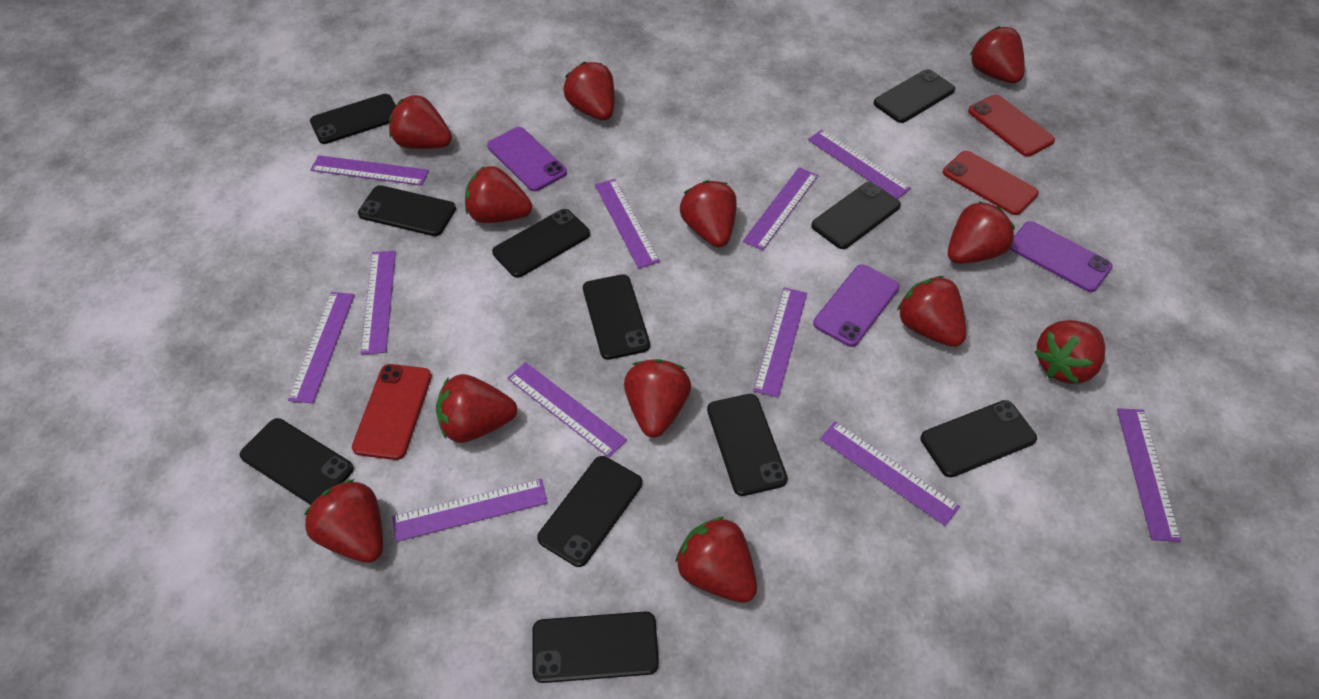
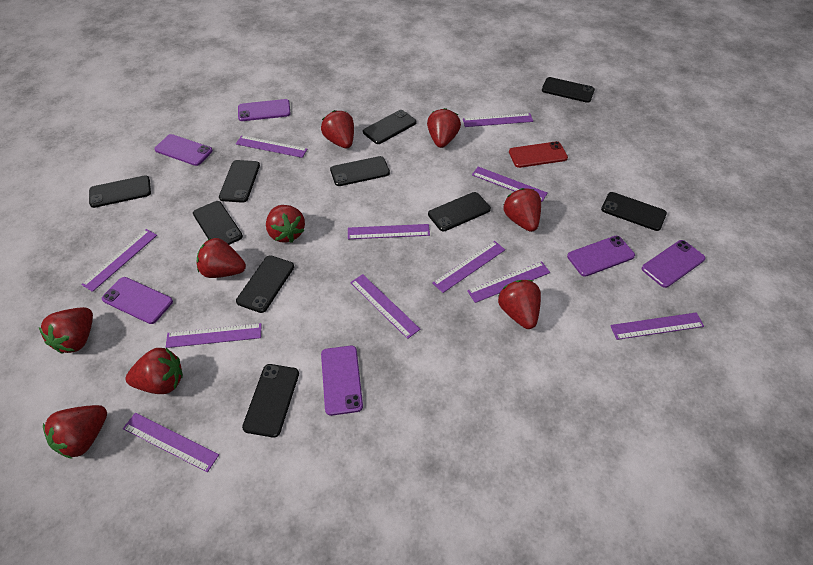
black phone: 11 -> 10
purple phone: 3 -> 6
red phone: 3 -> 1
red strawberry: 12 -> 9

